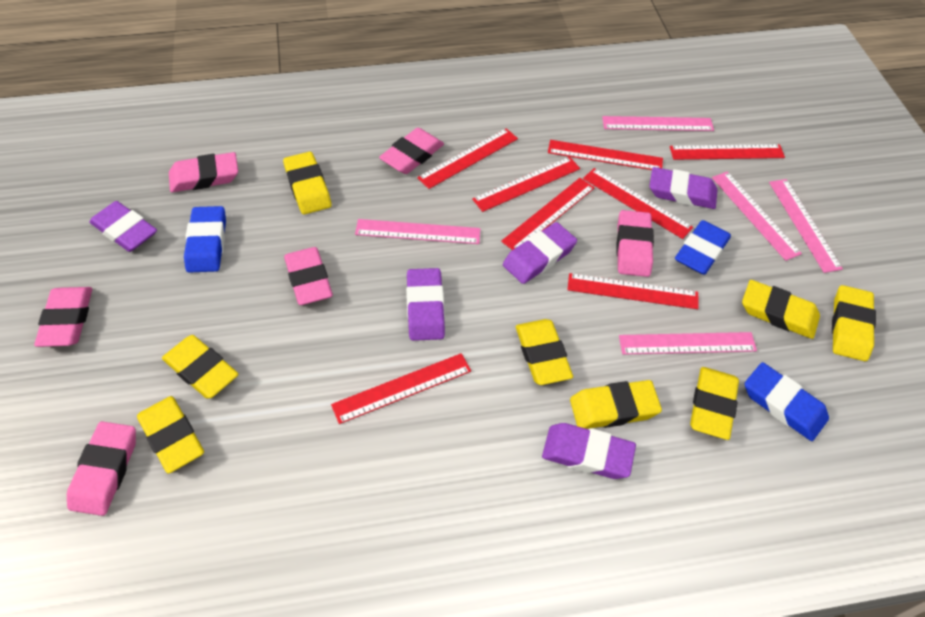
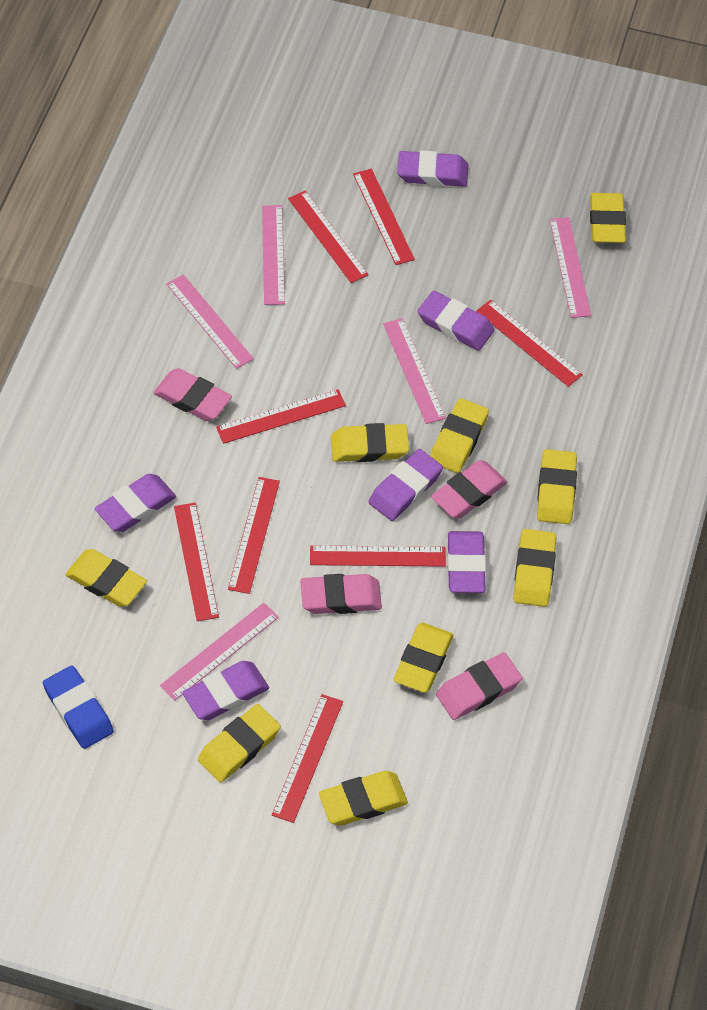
blue eraser: 3 -> 1
pink eraser: 6 -> 4
purple eraser: 5 -> 6
yellow eraser: 8 -> 9

